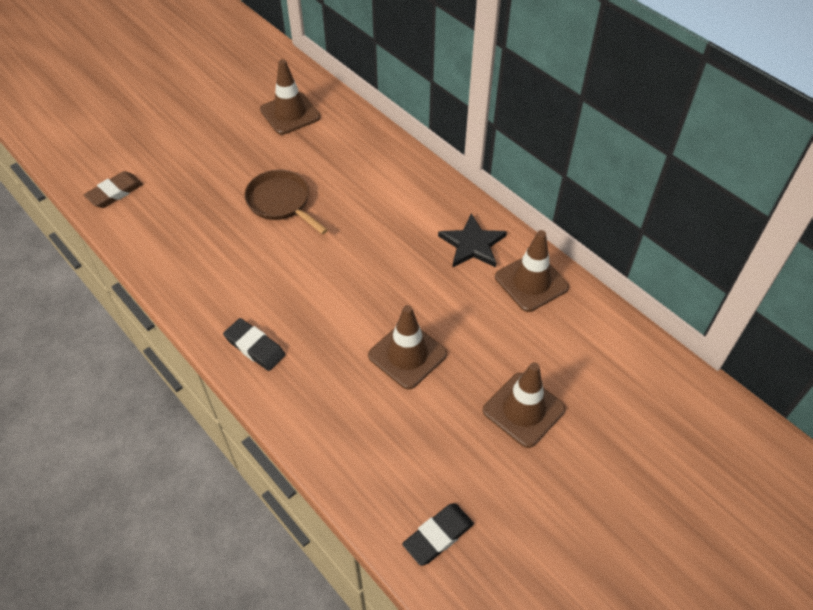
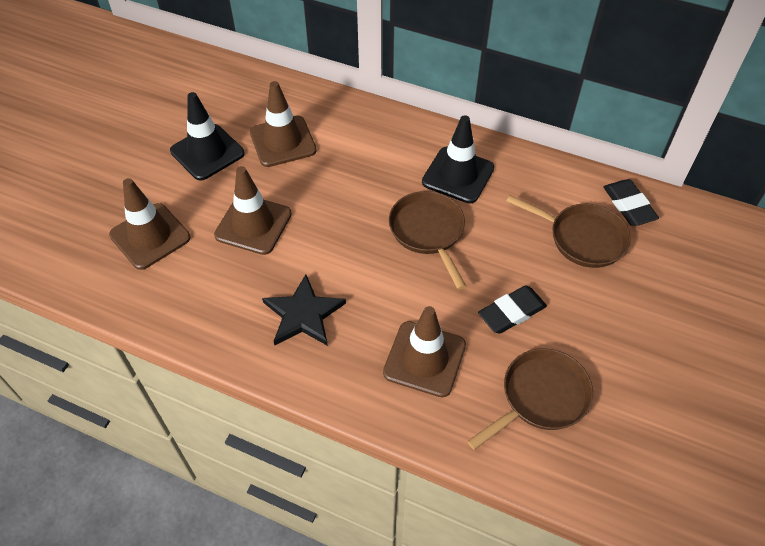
black traffic cone: 0 -> 2
brown eraser: 1 -> 0
brown pan: 1 -> 3

